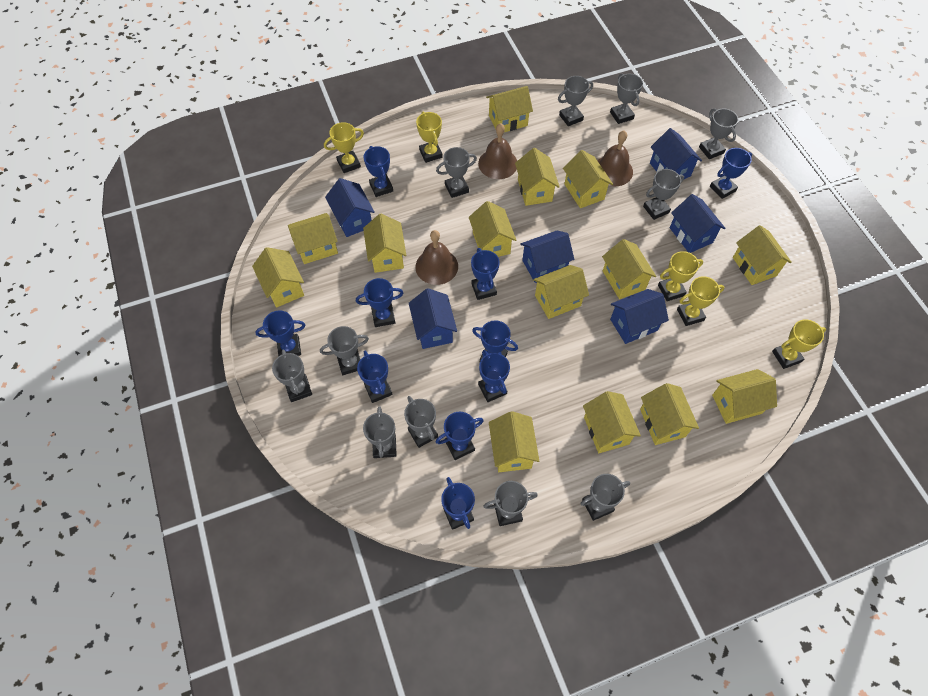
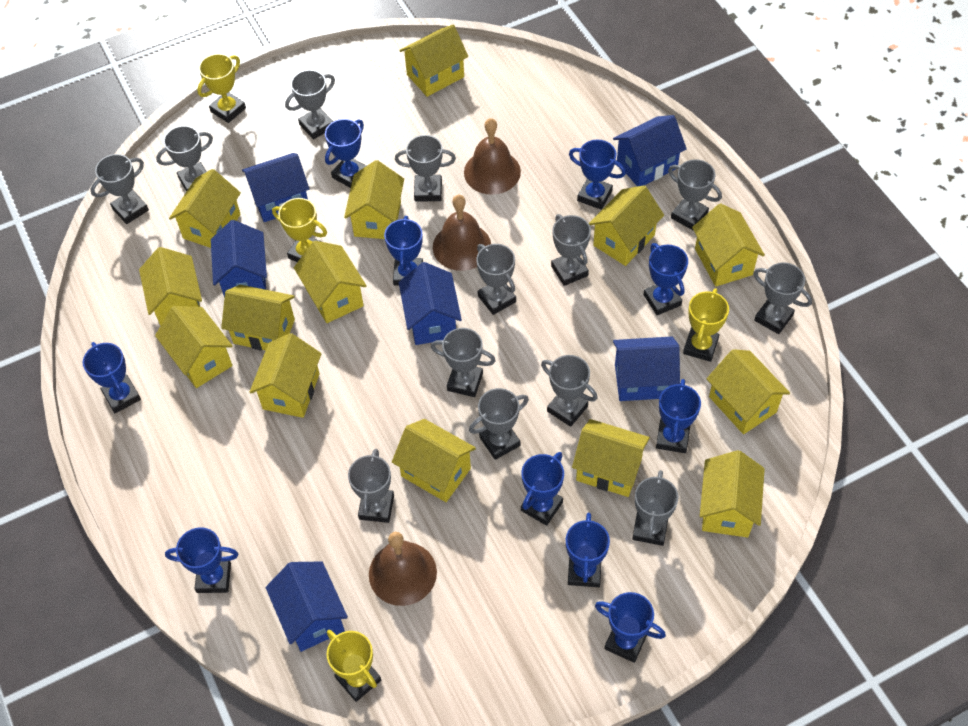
grey trophy: 11 -> 13
yellow trophy: 5 -> 4

